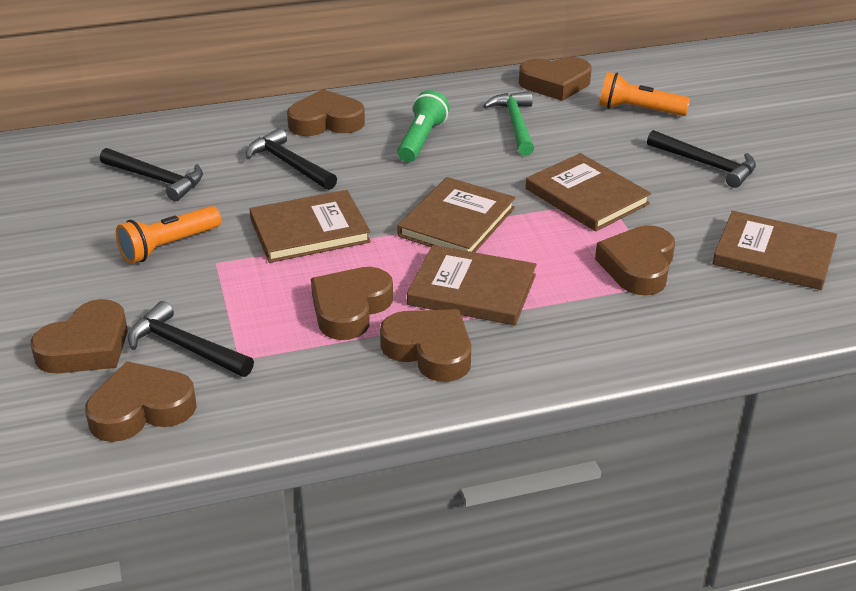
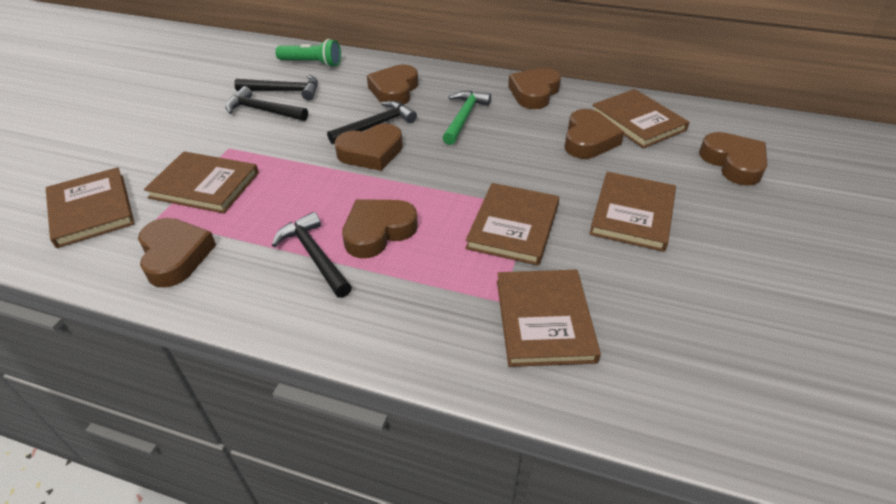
brown book: 5 -> 6
orange flashlight: 2 -> 0

